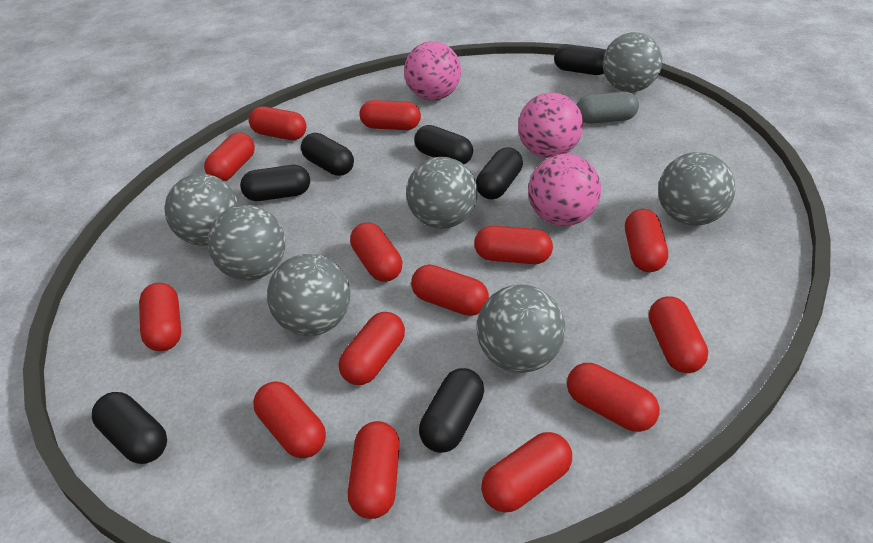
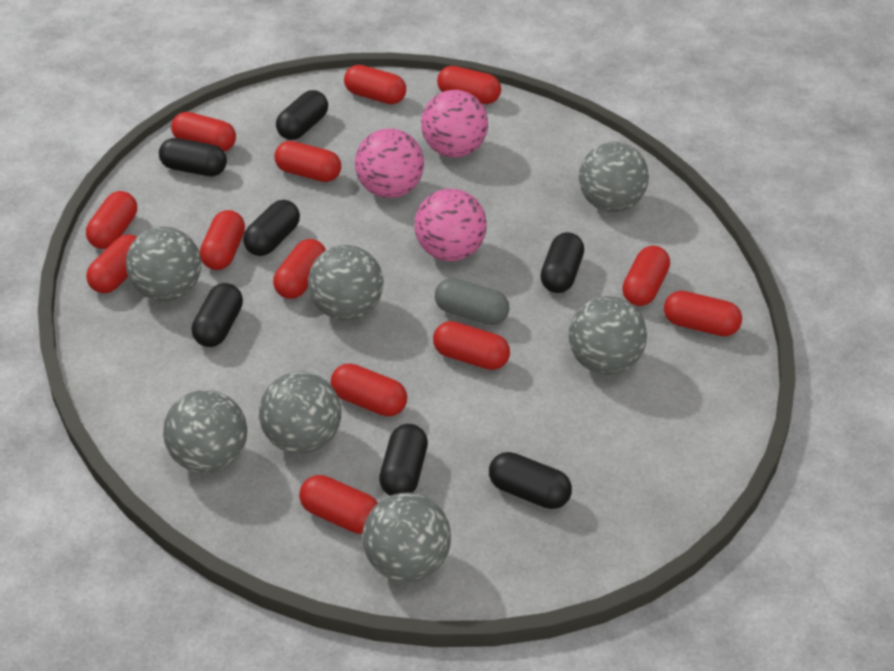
red capsule: 14 -> 13

